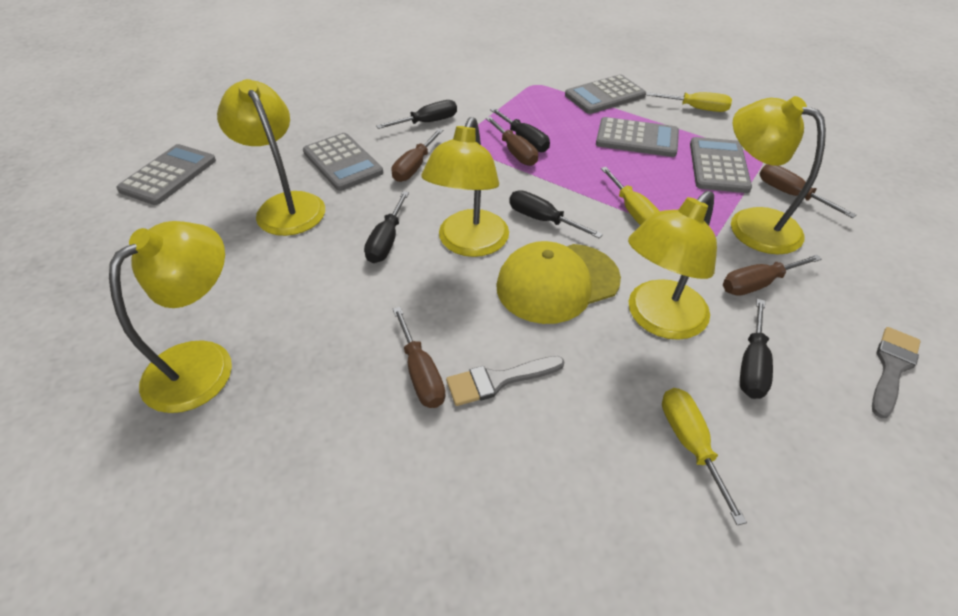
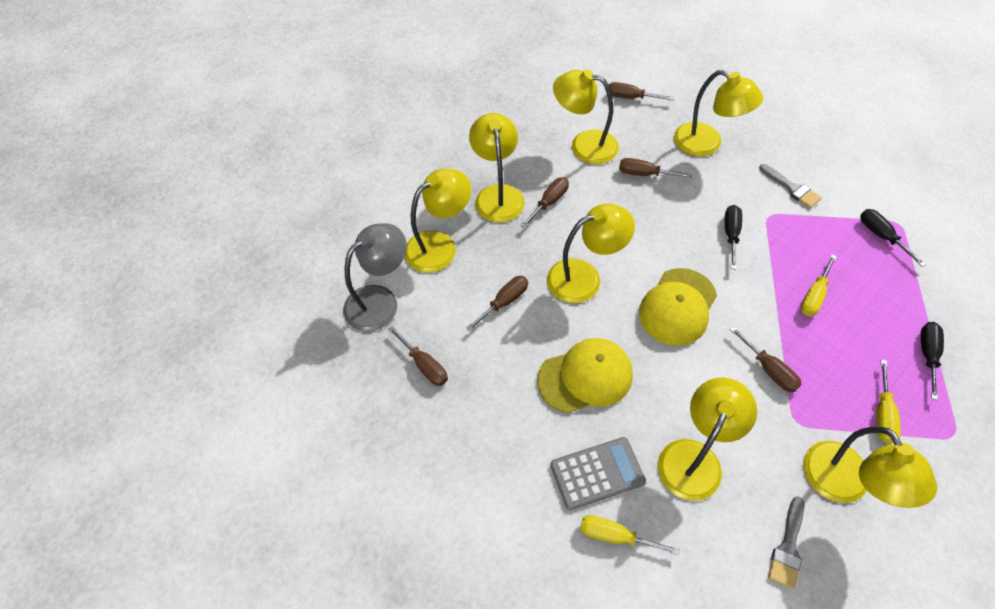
black screwdriver: 5 -> 3
brown screwdriver: 5 -> 6
grey calculator: 5 -> 1
grey lamp: 0 -> 1
yellow cap: 1 -> 2
yellow lamp: 5 -> 7

